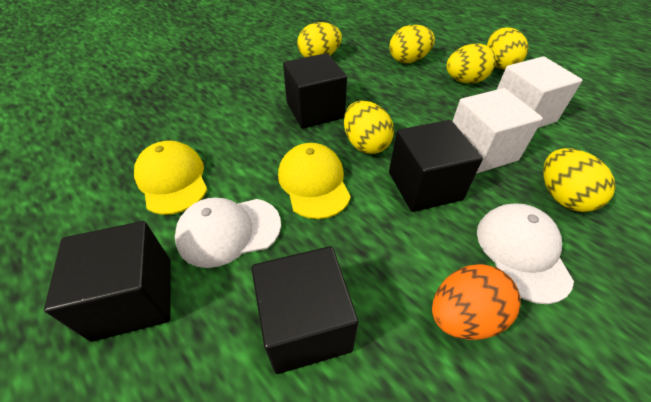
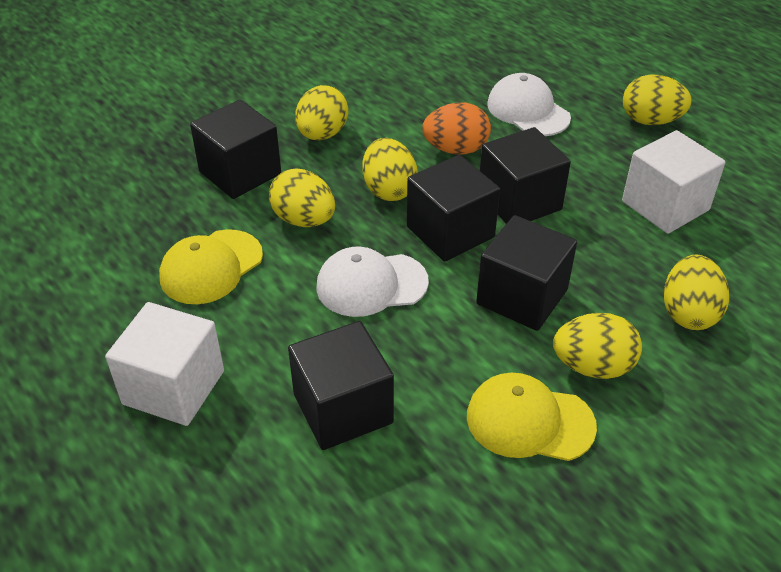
black cube: 4 -> 5

